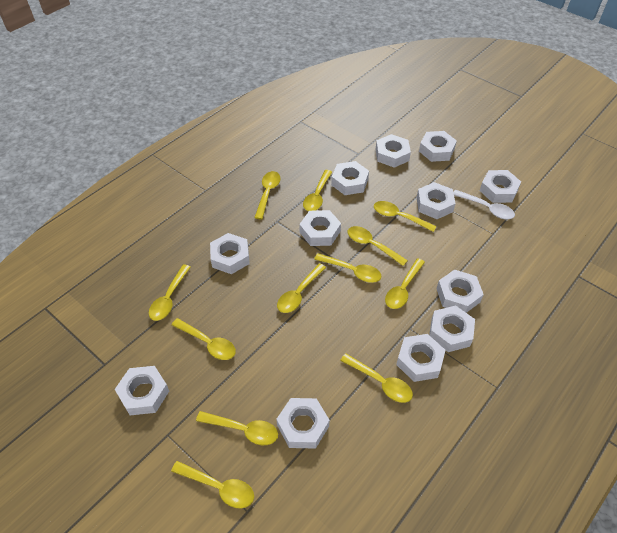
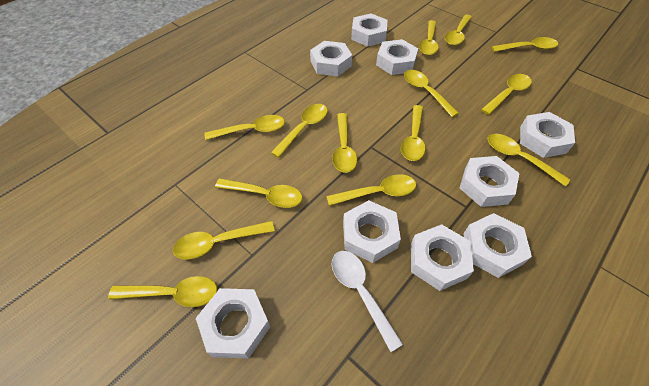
white nut: 12 -> 9
yellow spoon: 12 -> 14

